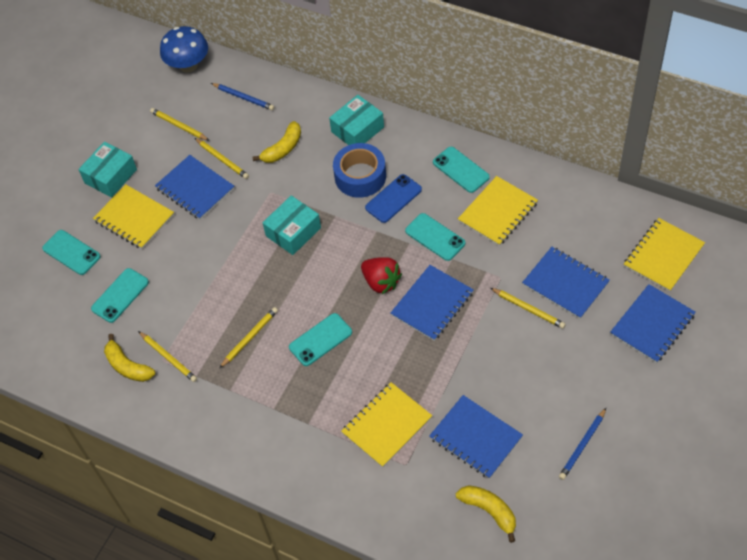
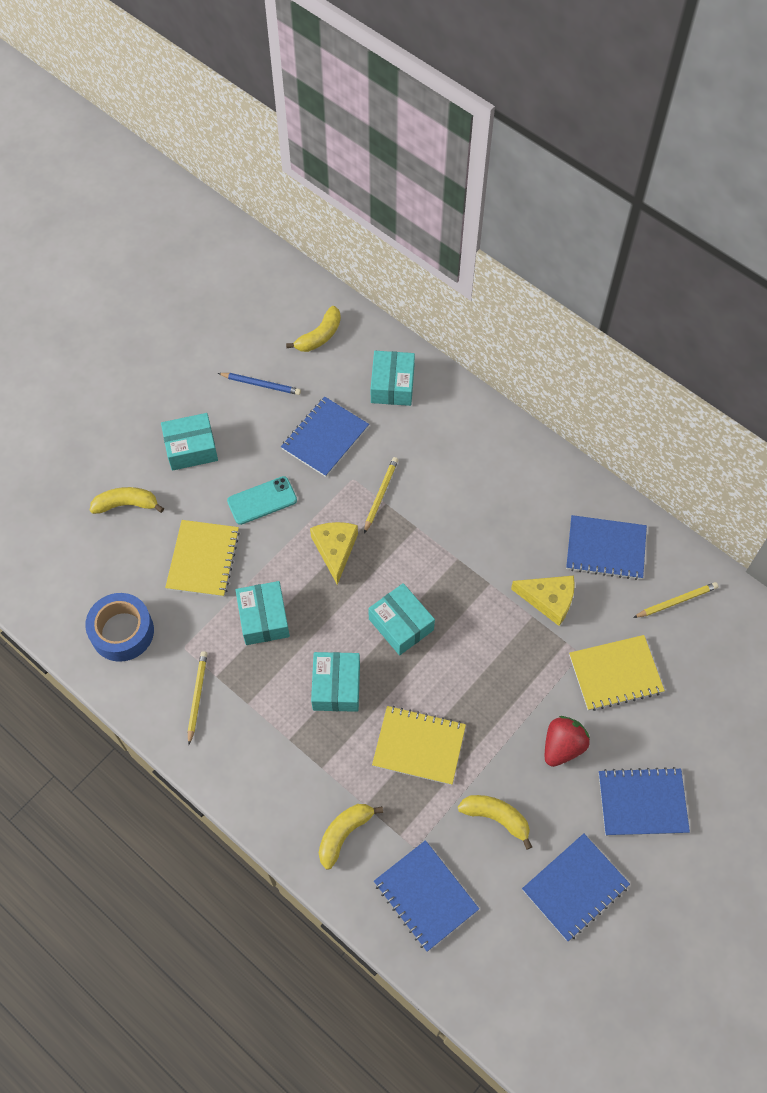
blue mushroom: 1 -> 0
blue pencil: 2 -> 1
blue phone: 1 -> 0
turquoise box: 3 -> 5
turquoise phone: 5 -> 1
yellow banana: 3 -> 4
yellow cheese: 0 -> 2
yellow notebook: 4 -> 3
yellow pencil: 5 -> 3

